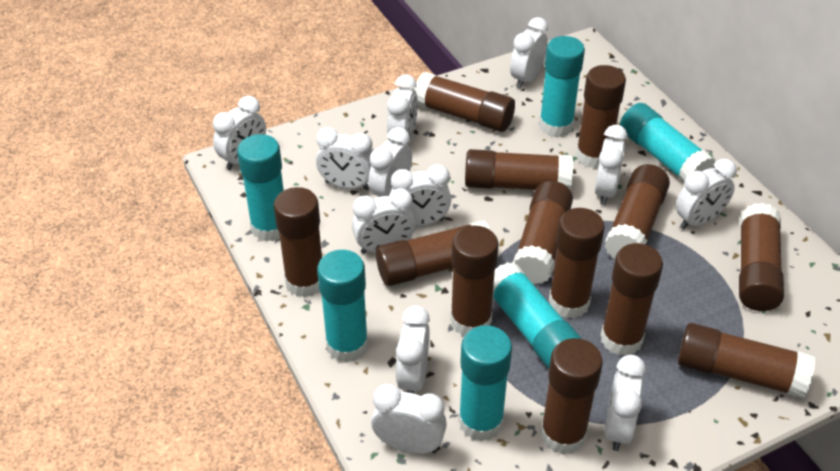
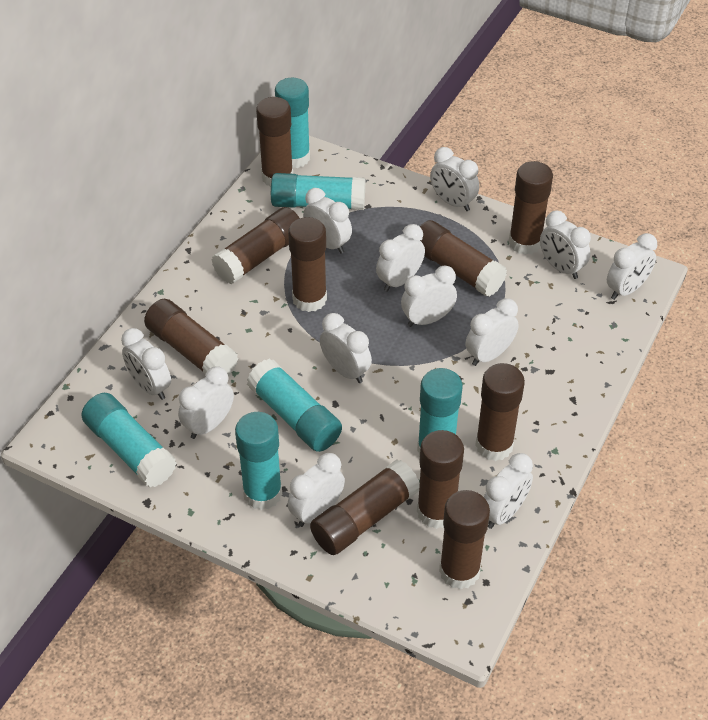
brown glue stick: 13 -> 10

